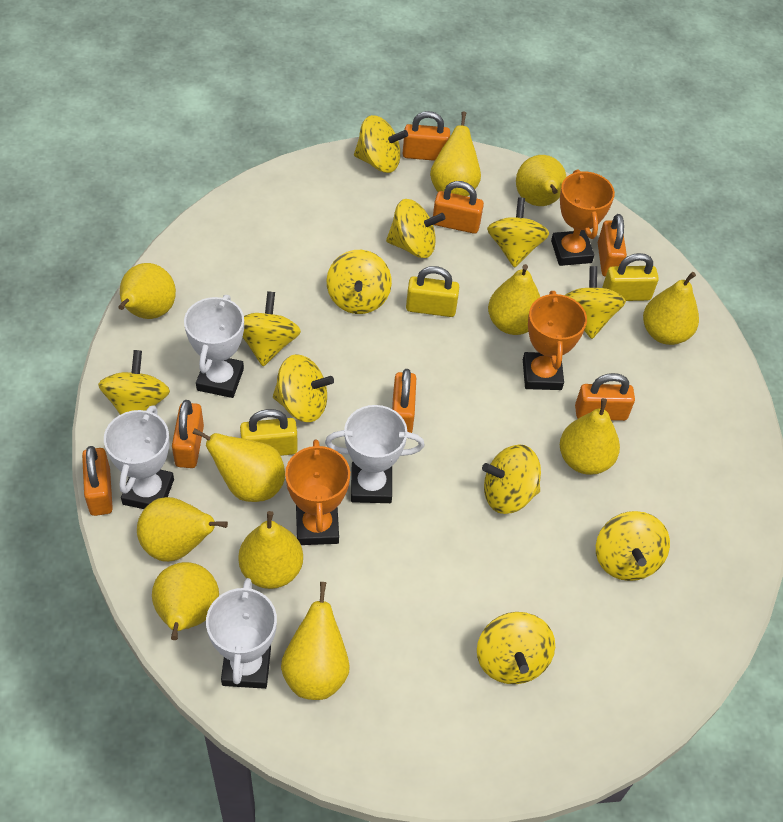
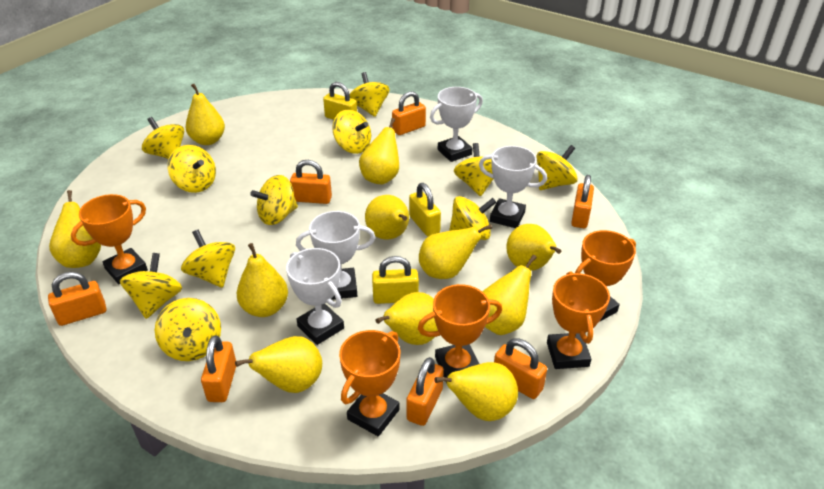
orange trophy: 3 -> 5

